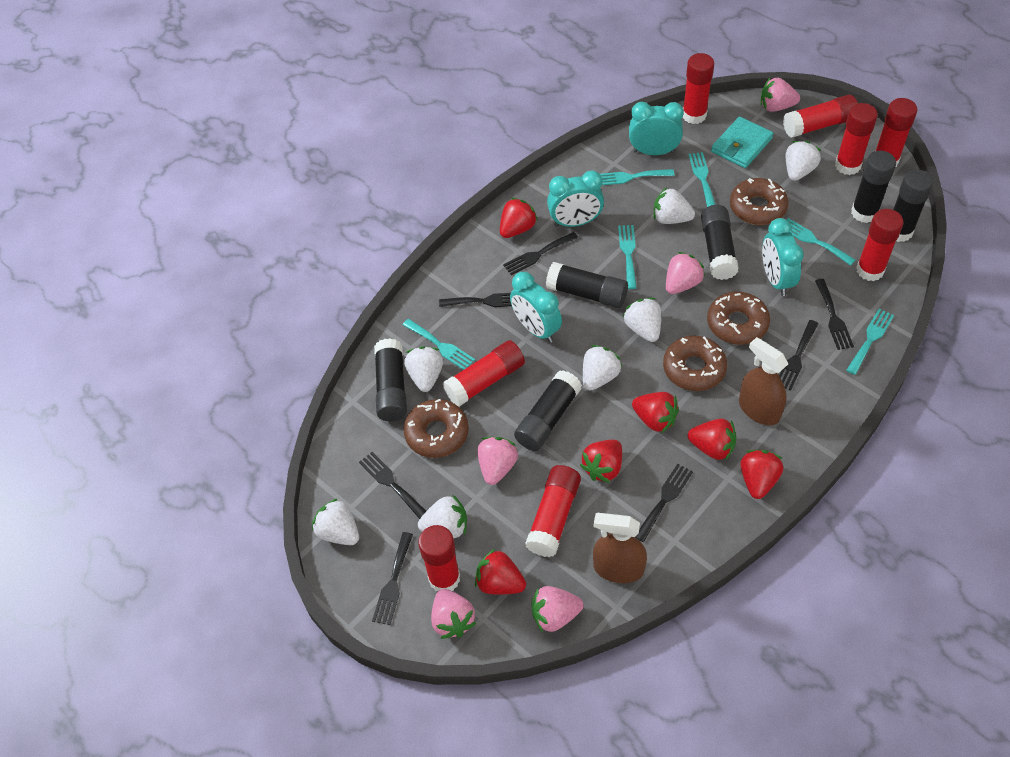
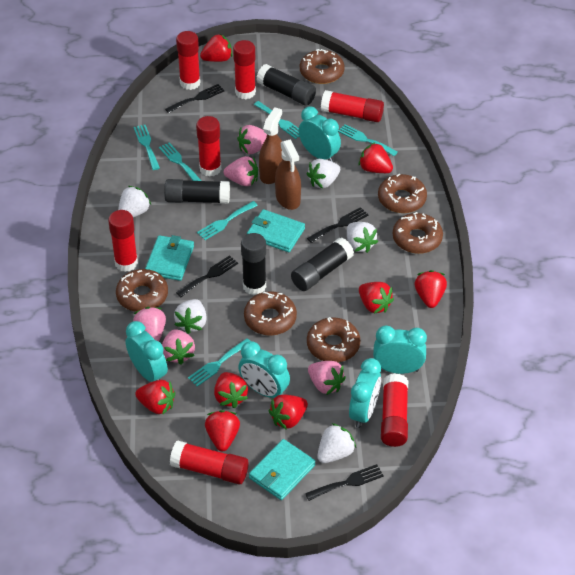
black fork: 7 -> 4
black glue stick: 6 -> 4
brown donut: 4 -> 6
red glue stick: 8 -> 7
red strawberry: 6 -> 8
turquoise clock: 4 -> 5
turquoise wallet: 1 -> 3
white strawberry: 7 -> 5

